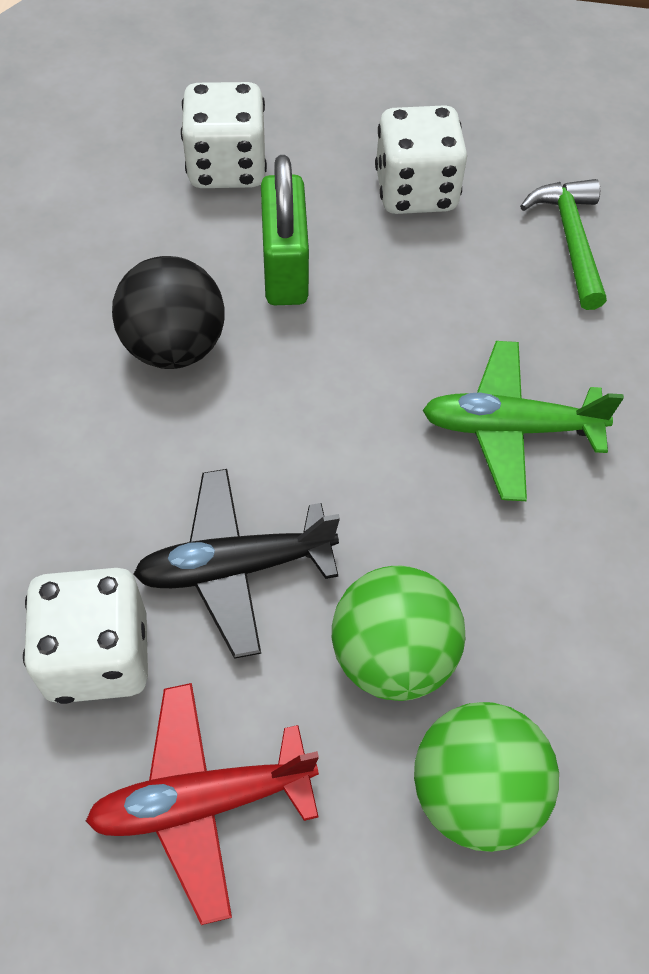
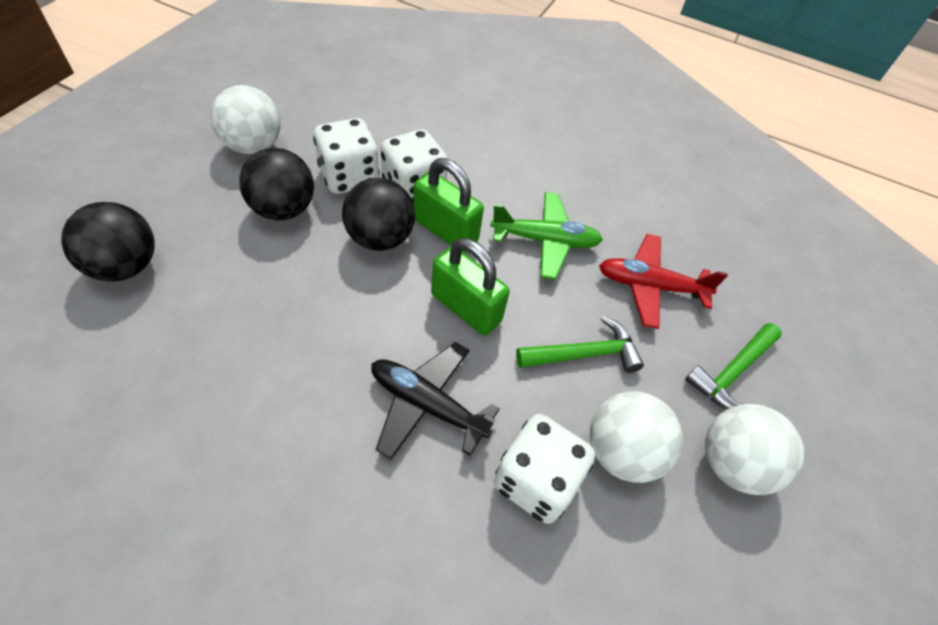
black ball: 1 -> 3
green ball: 2 -> 0
green hammer: 1 -> 2
green padlock: 1 -> 2
white ball: 0 -> 3

